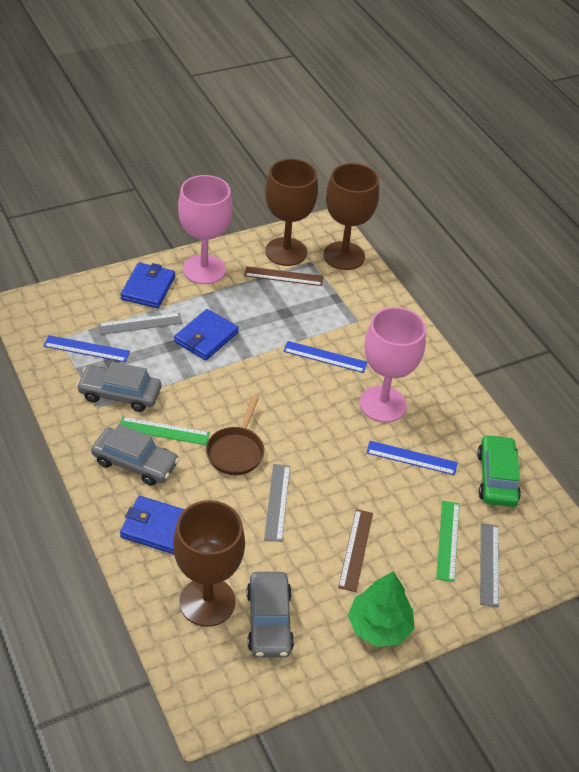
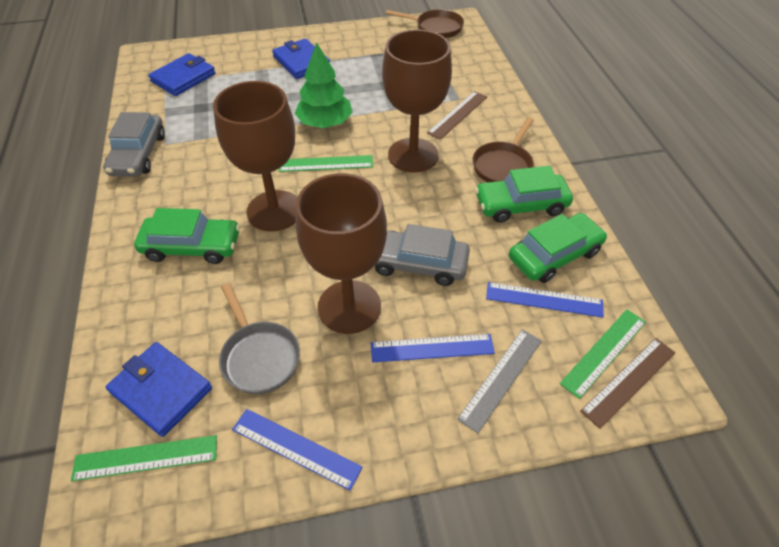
brown pan: 1 -> 2
green car: 1 -> 3
green ruler: 2 -> 3
grey car: 3 -> 2
grey pan: 0 -> 1
grey ruler: 3 -> 1
pink goblet: 2 -> 0

